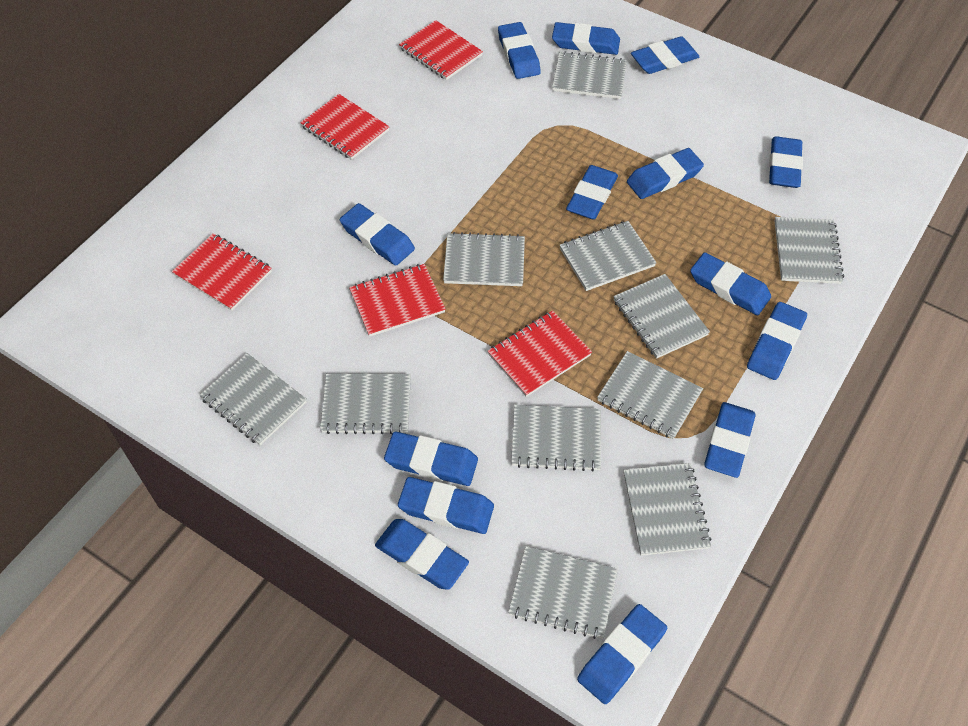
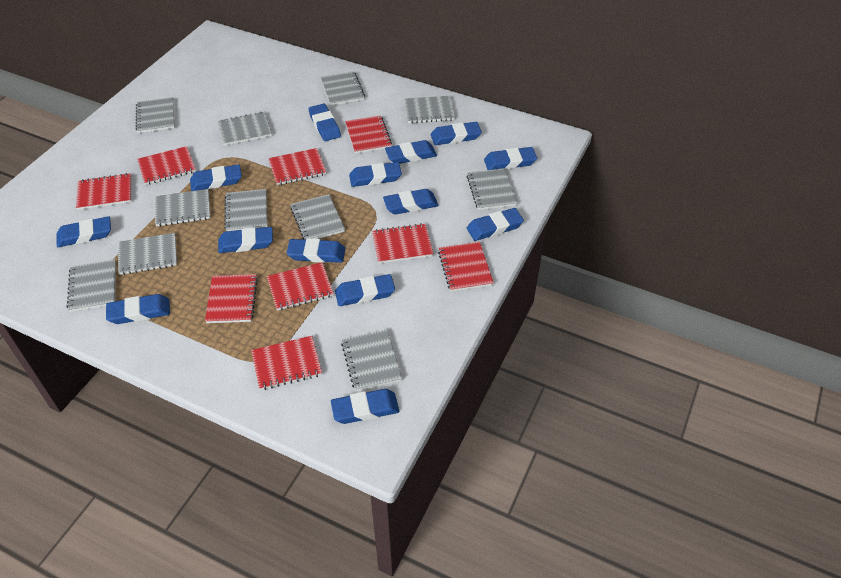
red notebook: 5 -> 9

